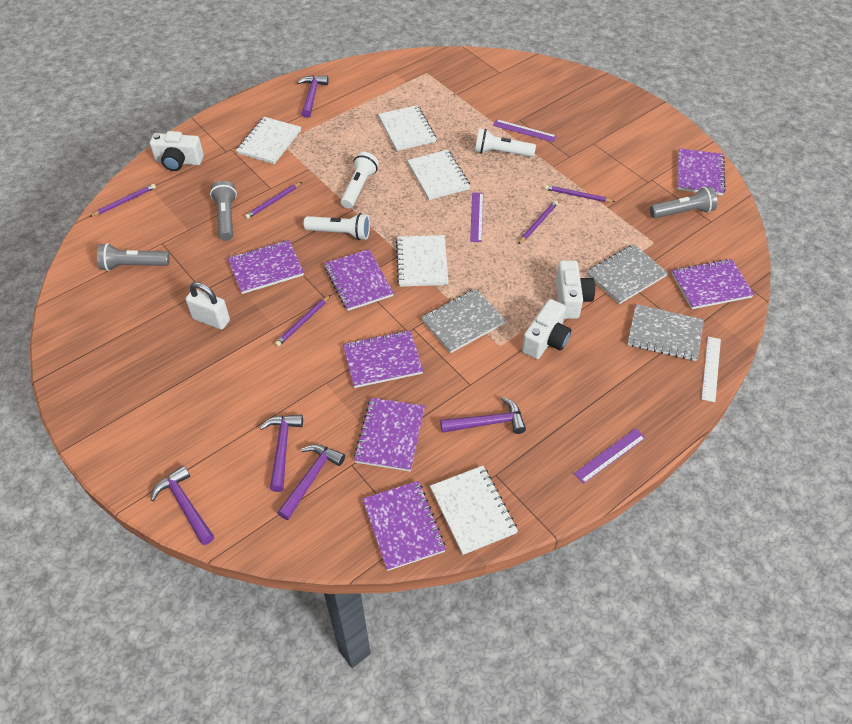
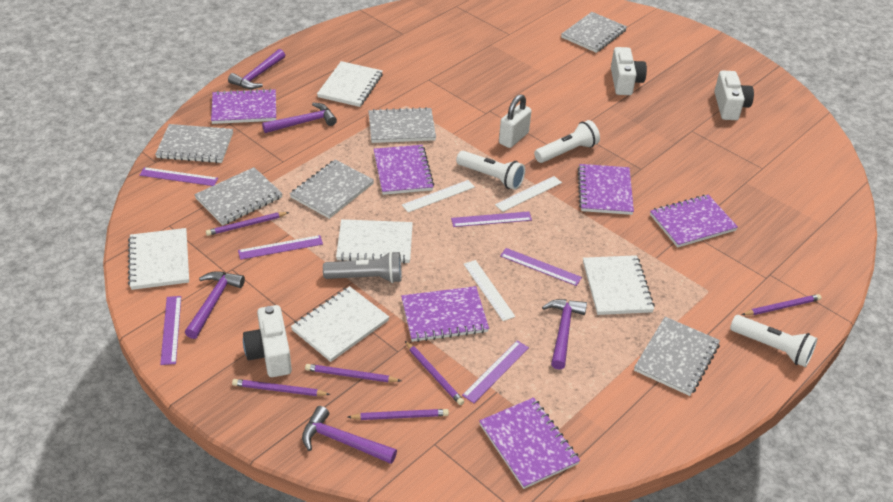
grey flashlight: 3 -> 1
grey notebook: 3 -> 6
purple notebook: 7 -> 6
purple pencil: 5 -> 6
purple ruler: 3 -> 6
white ruler: 1 -> 3

